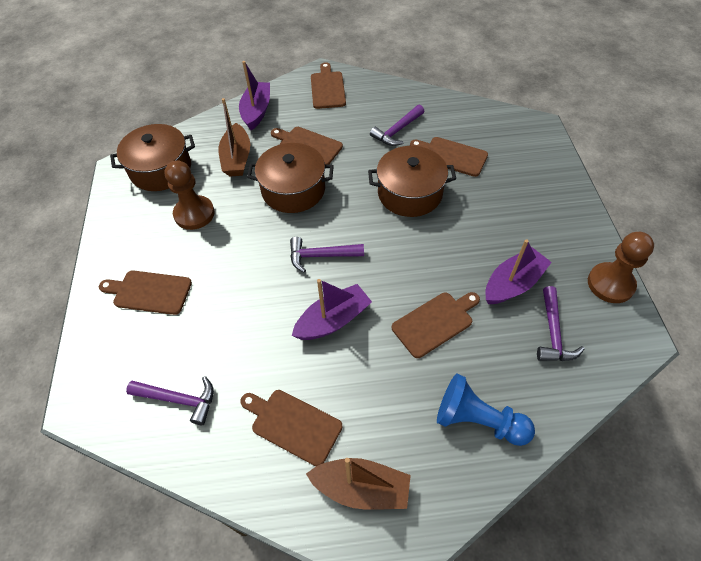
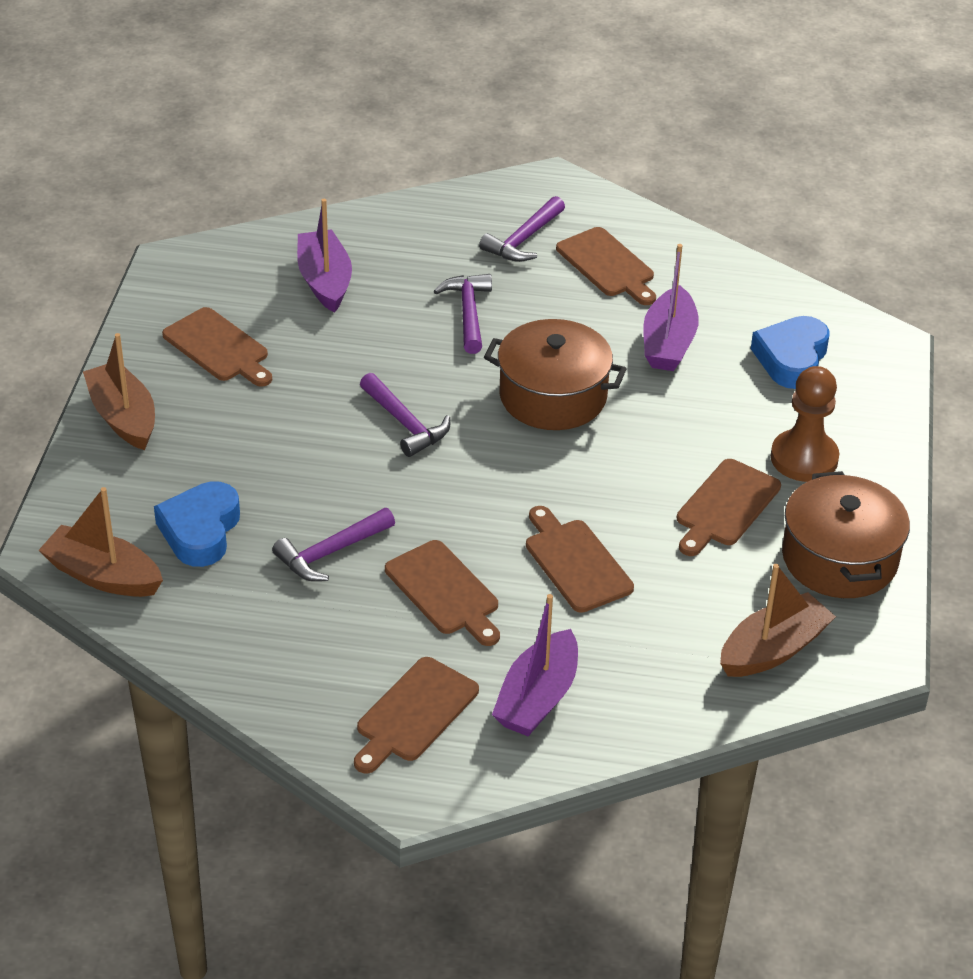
blue heart: 0 -> 2
blue pawn: 1 -> 0
brown boat: 2 -> 3
brown pawn: 2 -> 1
brown pot: 3 -> 2

